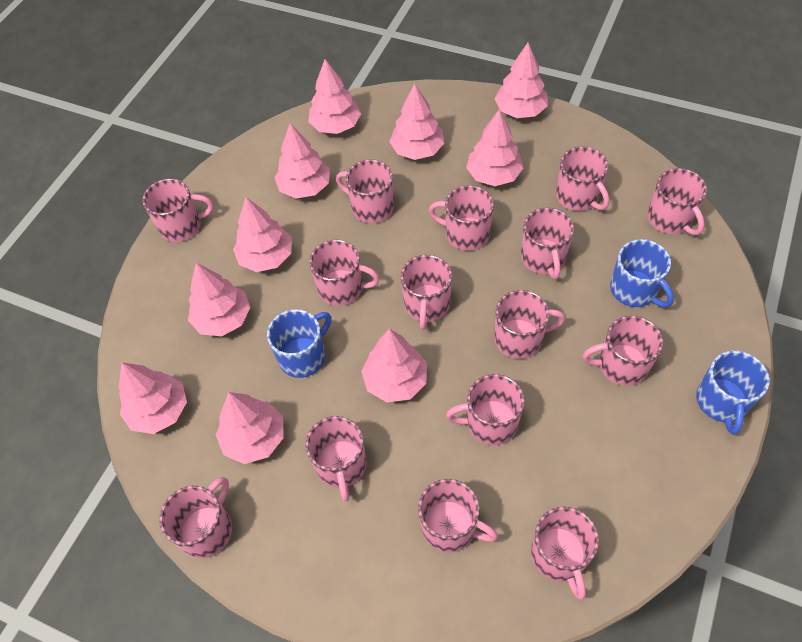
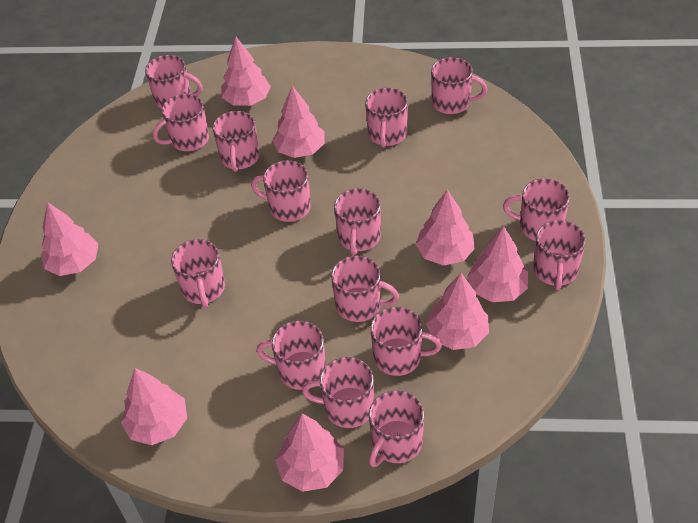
blue mug: 3 -> 0
pink tree: 10 -> 8

